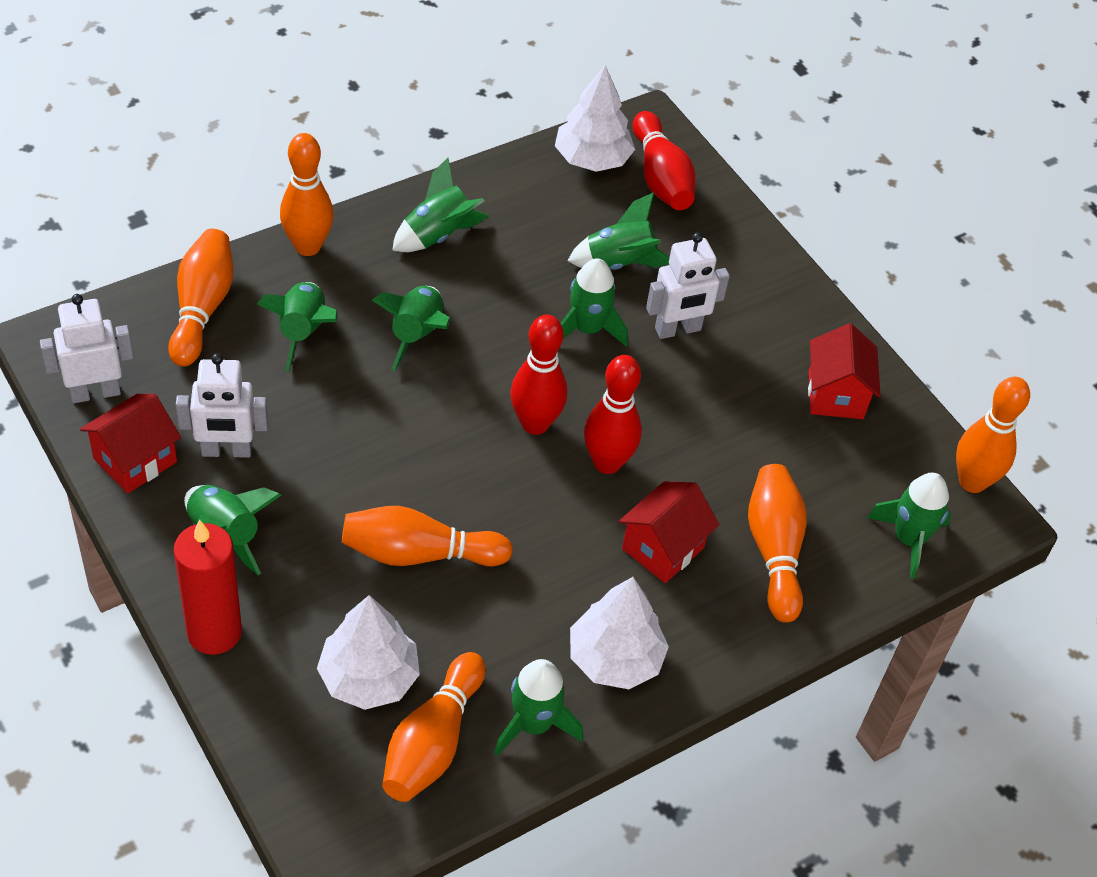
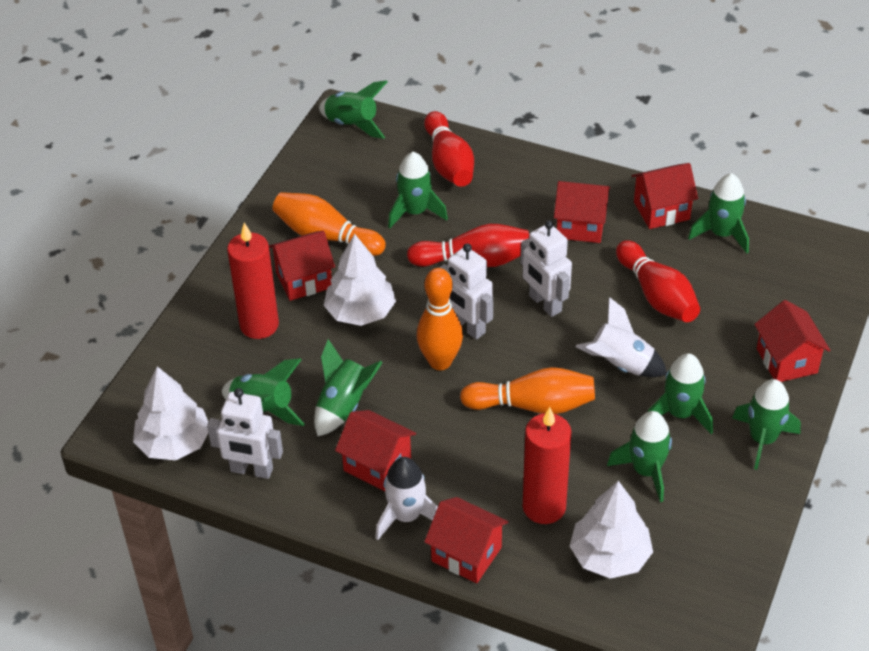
orange bowling pin: 6 -> 3
red candle: 1 -> 2
red house: 3 -> 6
white rocket: 0 -> 2

